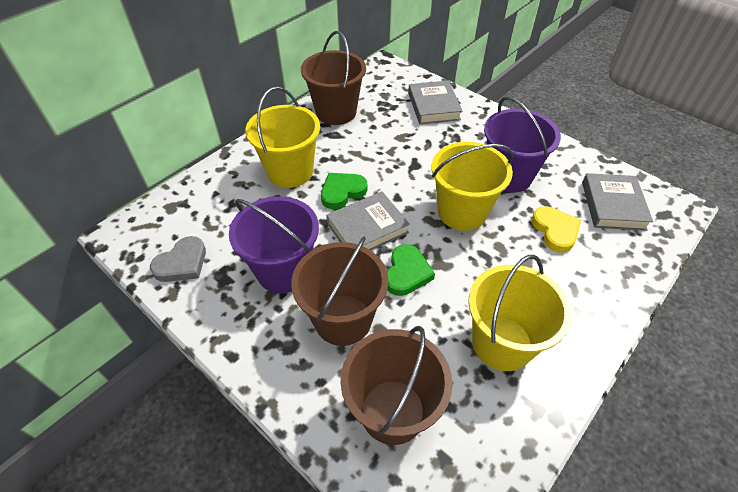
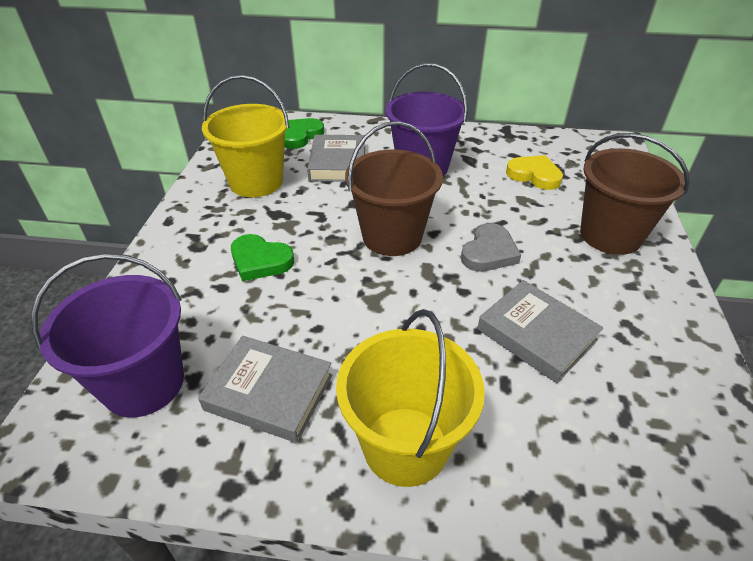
brown bucket: 3 -> 2
yellow bucket: 3 -> 2

